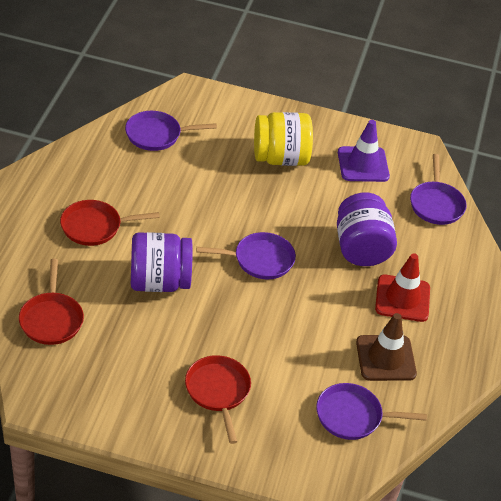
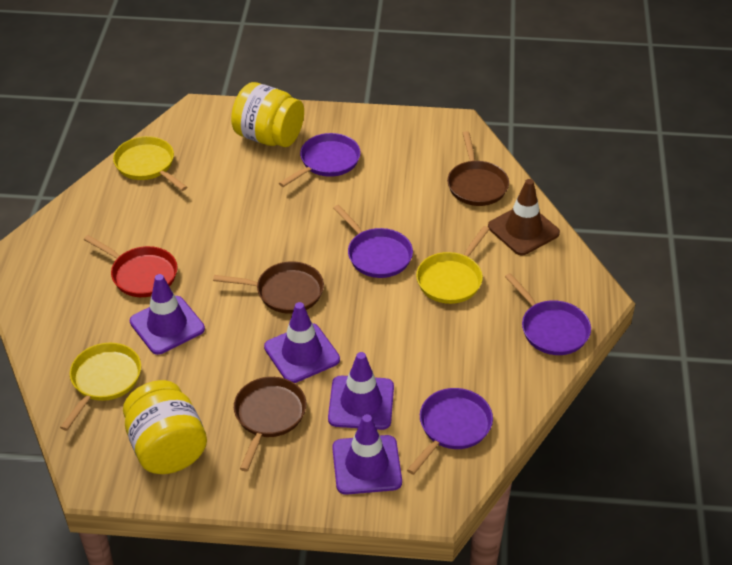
brown pan: 0 -> 3
purple jar: 2 -> 0
purple traffic cone: 1 -> 4
red pan: 3 -> 1
red traffic cone: 1 -> 0
yellow jar: 1 -> 2
yellow pan: 0 -> 3

